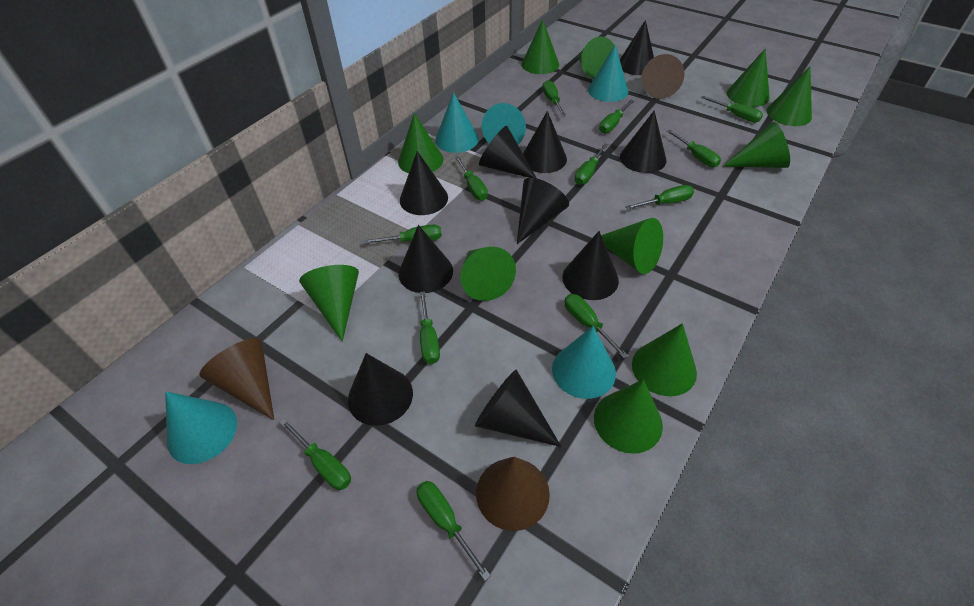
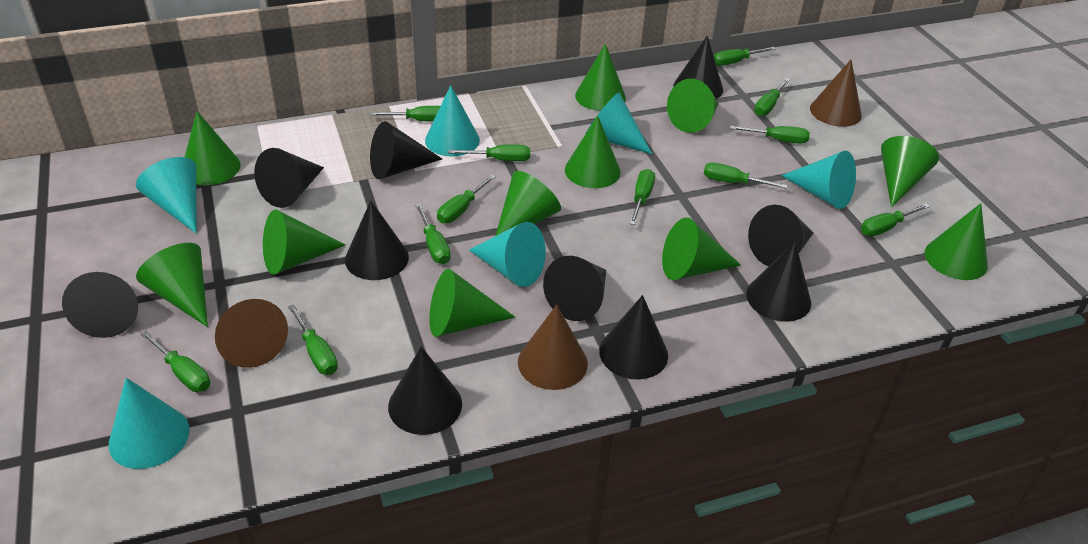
turquoise cone: 5 -> 6

